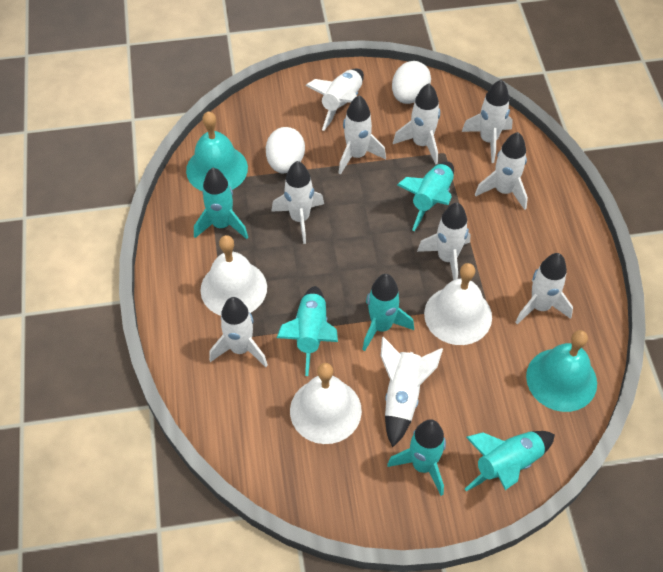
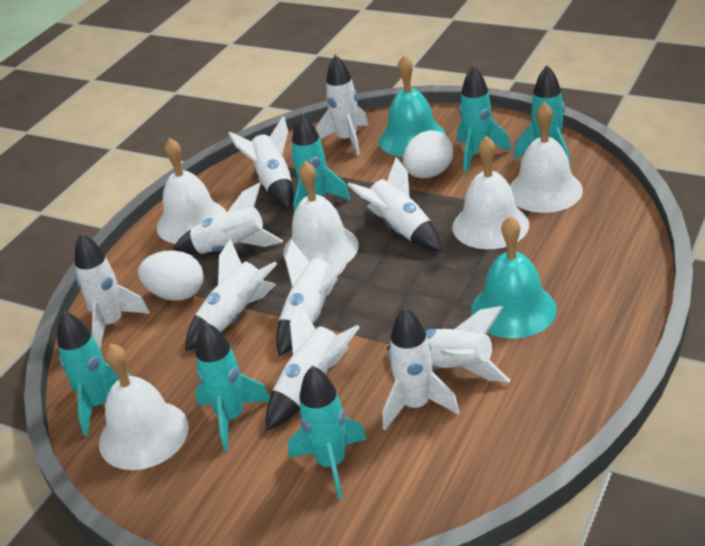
white bell: 3 -> 5

